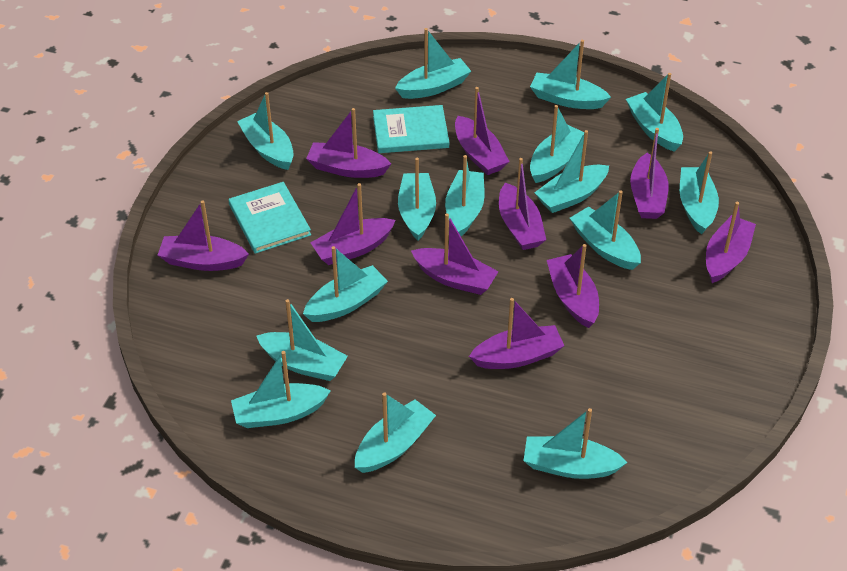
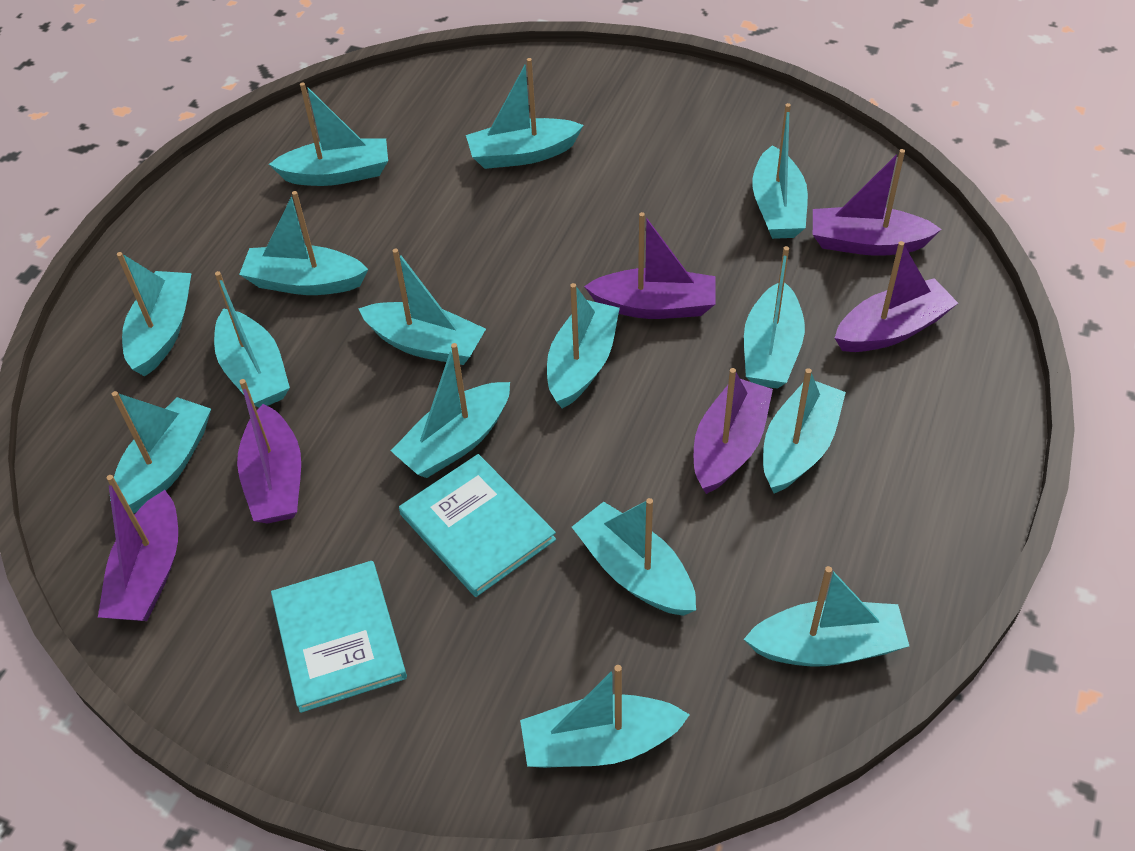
purple boat: 10 -> 6

